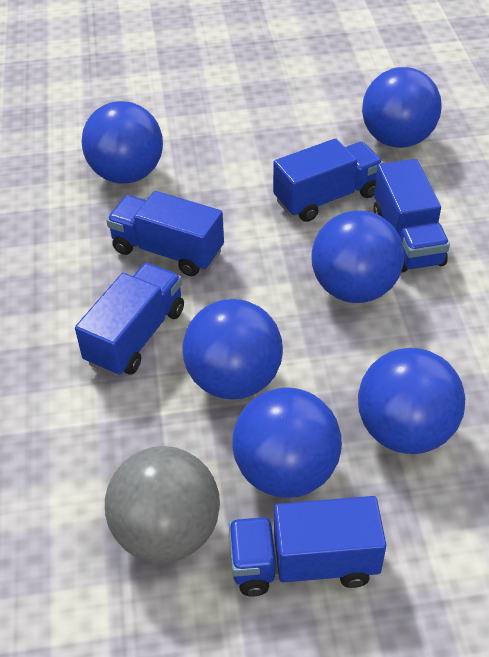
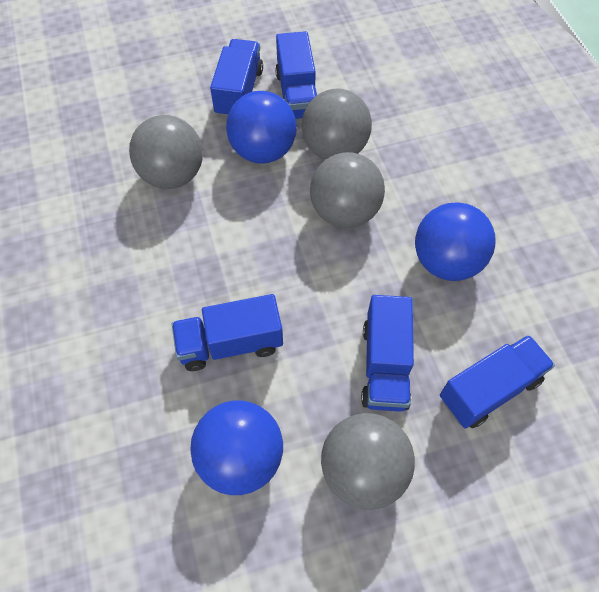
blue ball: 6 -> 3
grey ball: 1 -> 4

